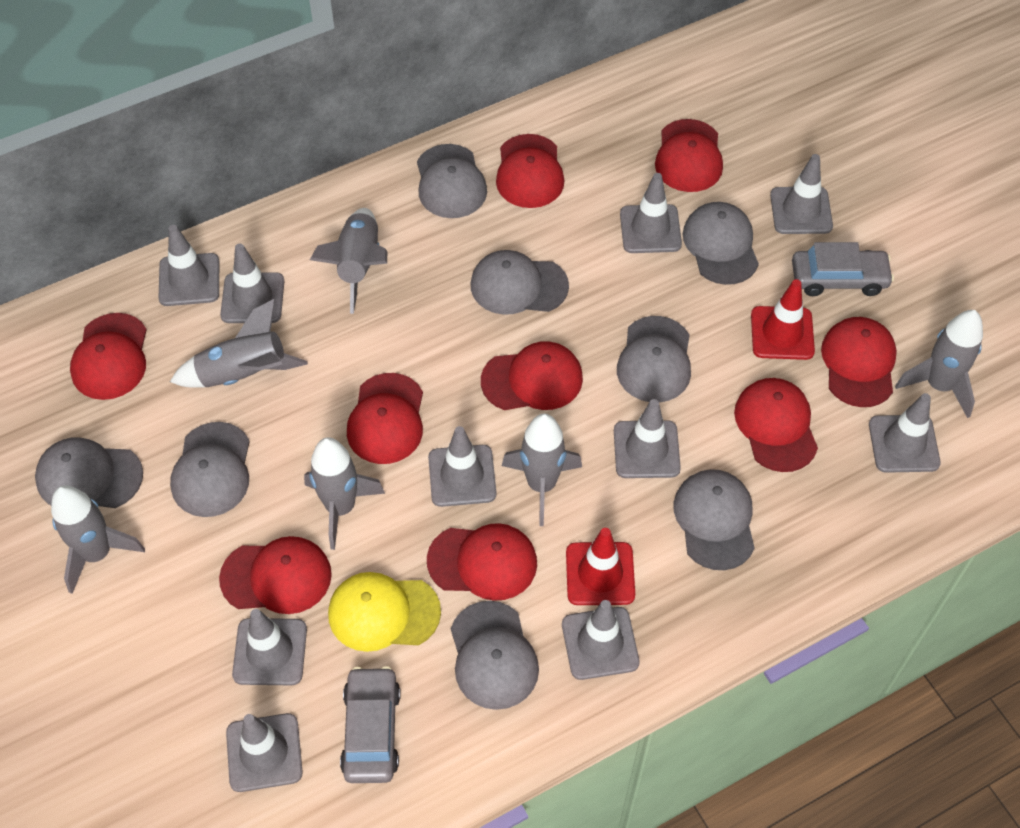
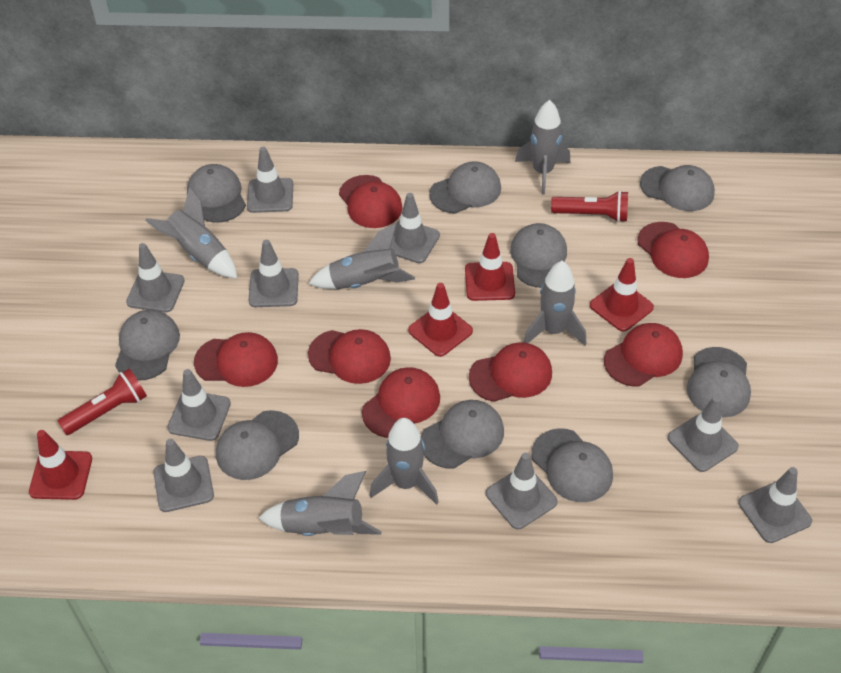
grey cap: 8 -> 9
grey car: 2 -> 0
grey traffic cone: 10 -> 9
red cap: 9 -> 7
red flashlight: 0 -> 2
red traffic cone: 2 -> 4
yellow cap: 1 -> 0

